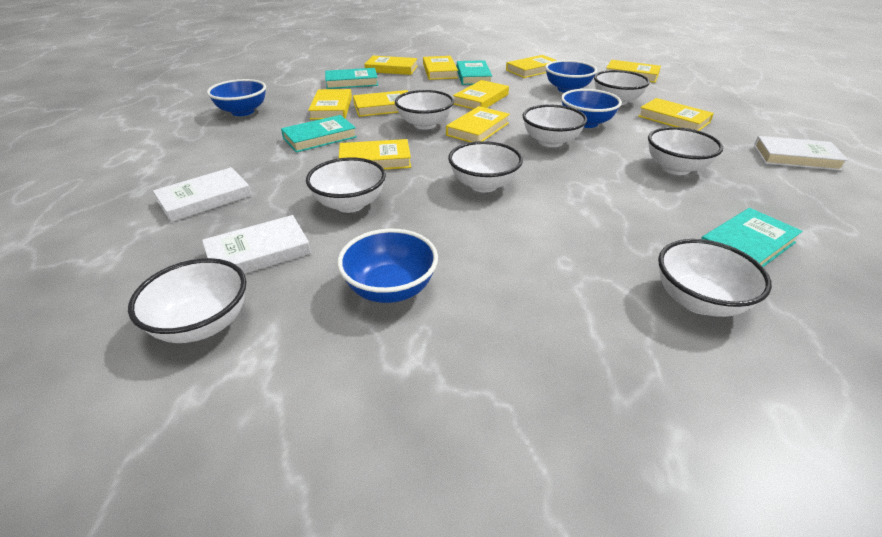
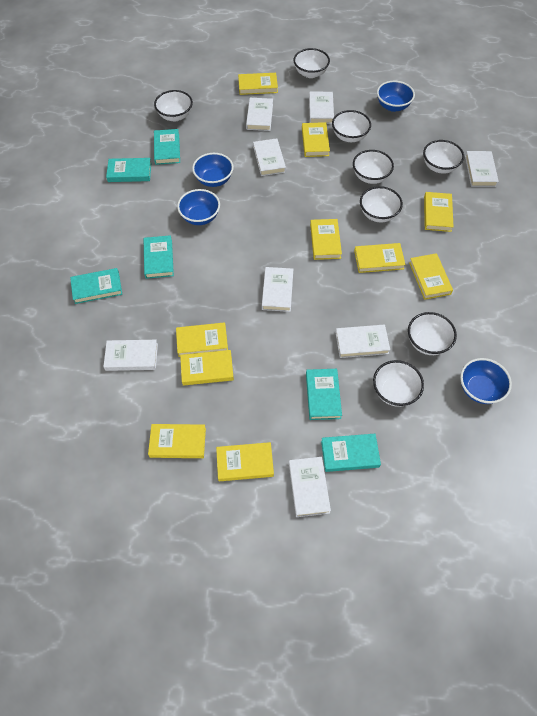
turquoise book: 4 -> 6
white book: 3 -> 8

